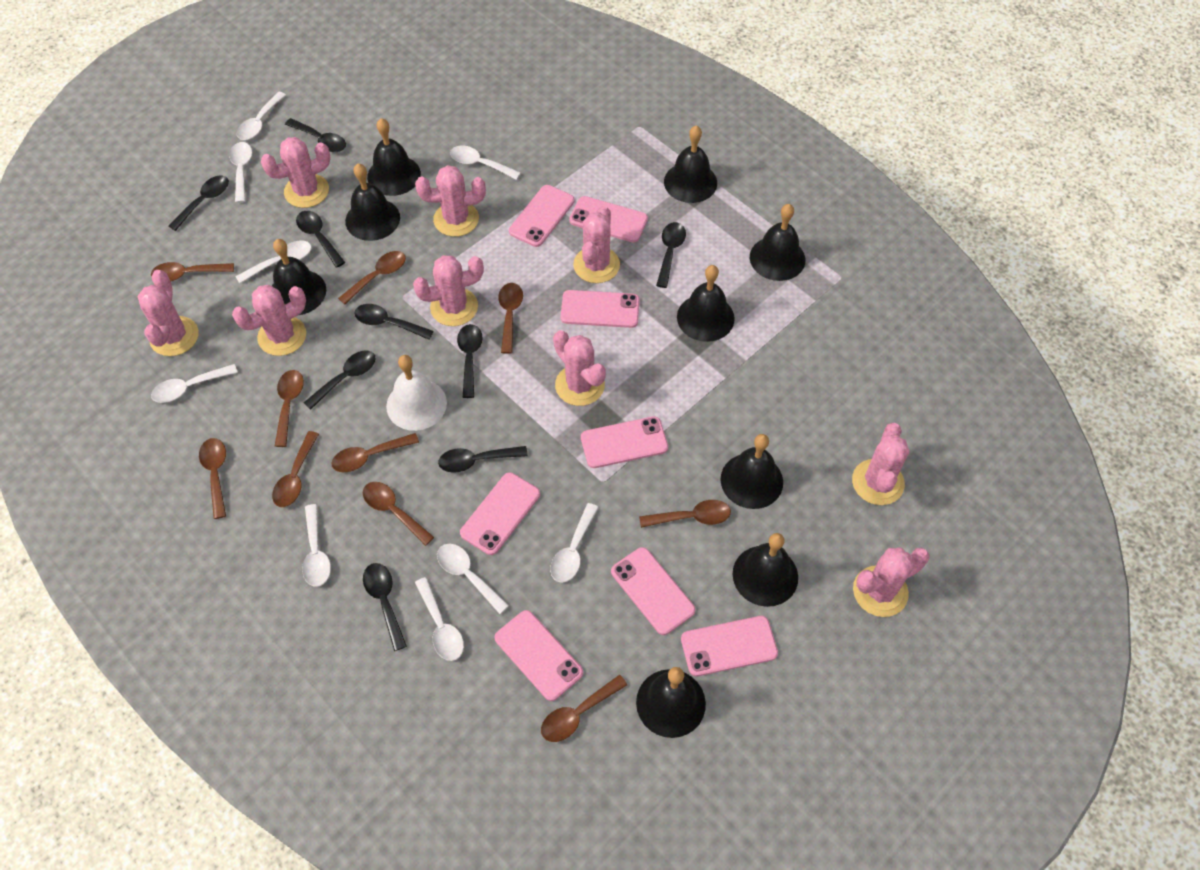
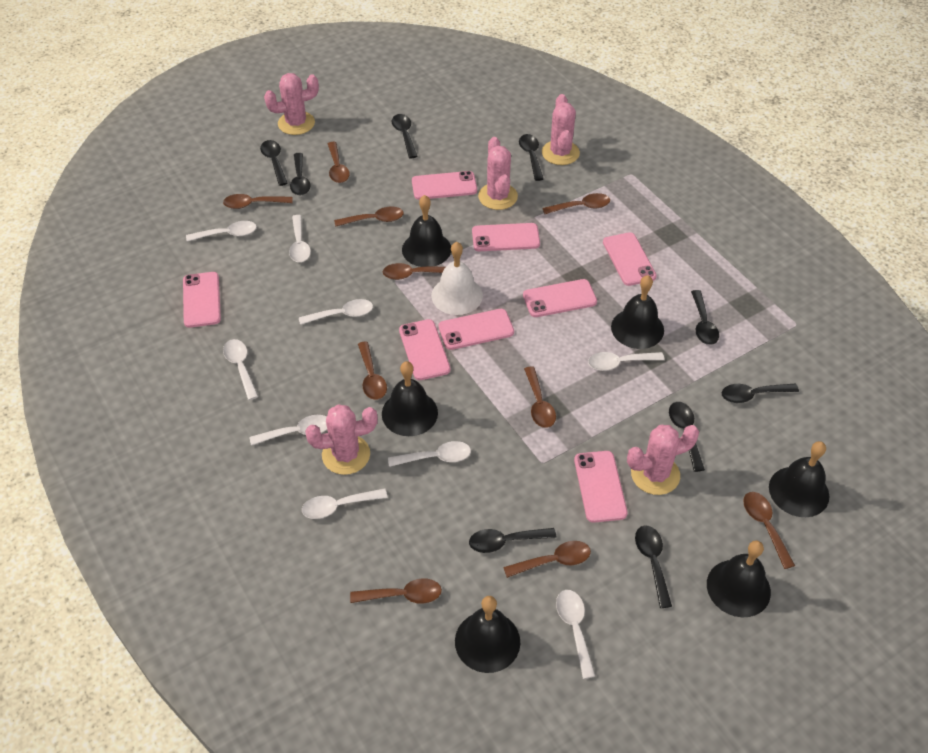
black bell: 9 -> 6
pink cactus: 9 -> 5

